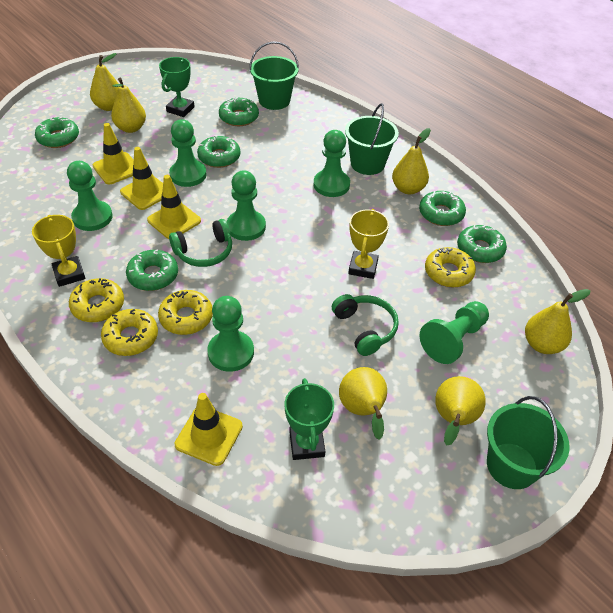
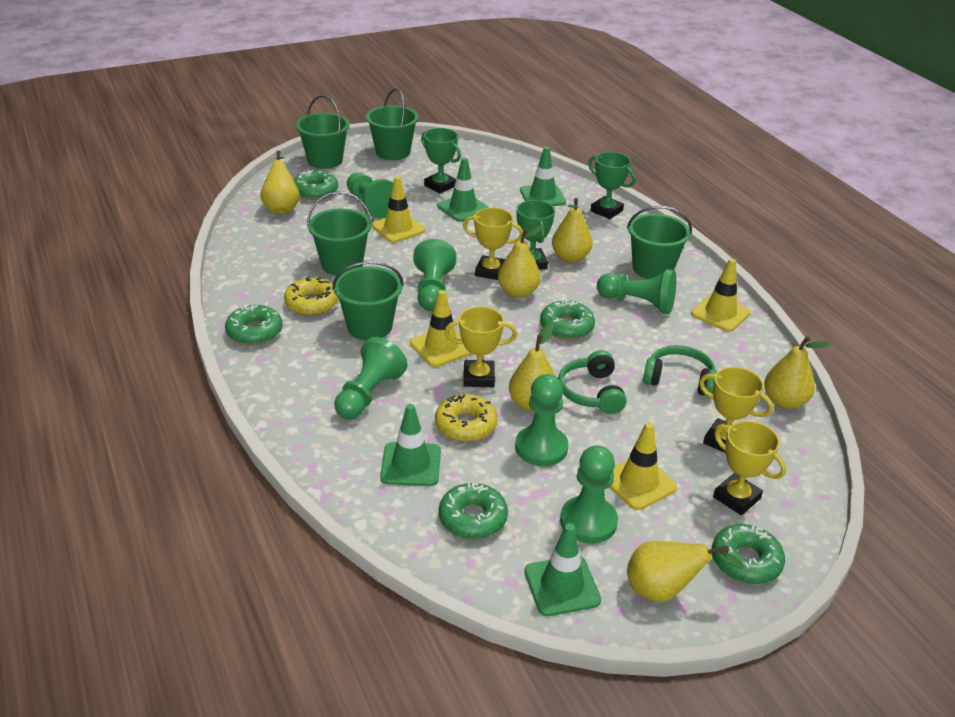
green bucket: 3 -> 5
green donut: 6 -> 5
green traffic cone: 0 -> 4
green trophy: 2 -> 3
yellow donut: 4 -> 2
yellow trophy: 2 -> 4

